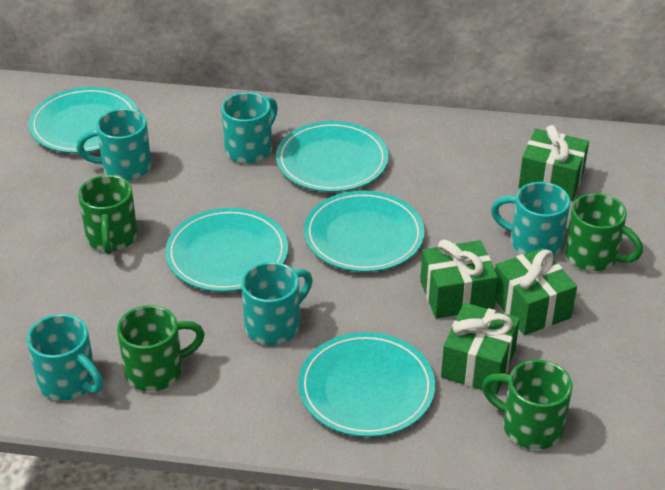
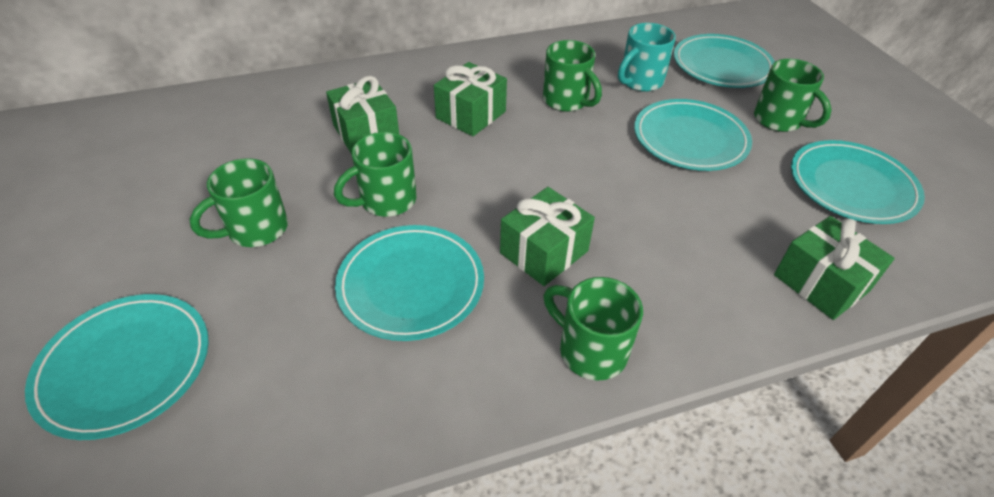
green mug: 4 -> 5
turquoise mug: 5 -> 1

